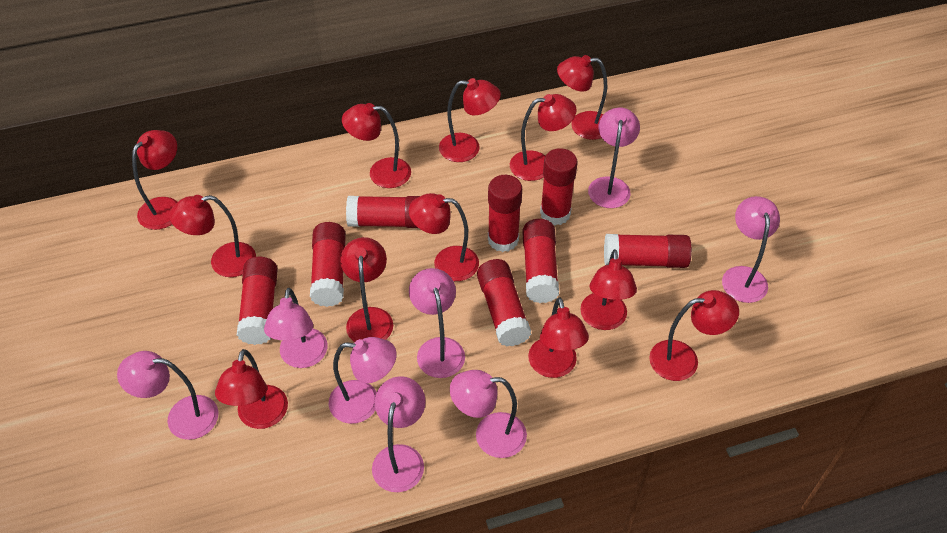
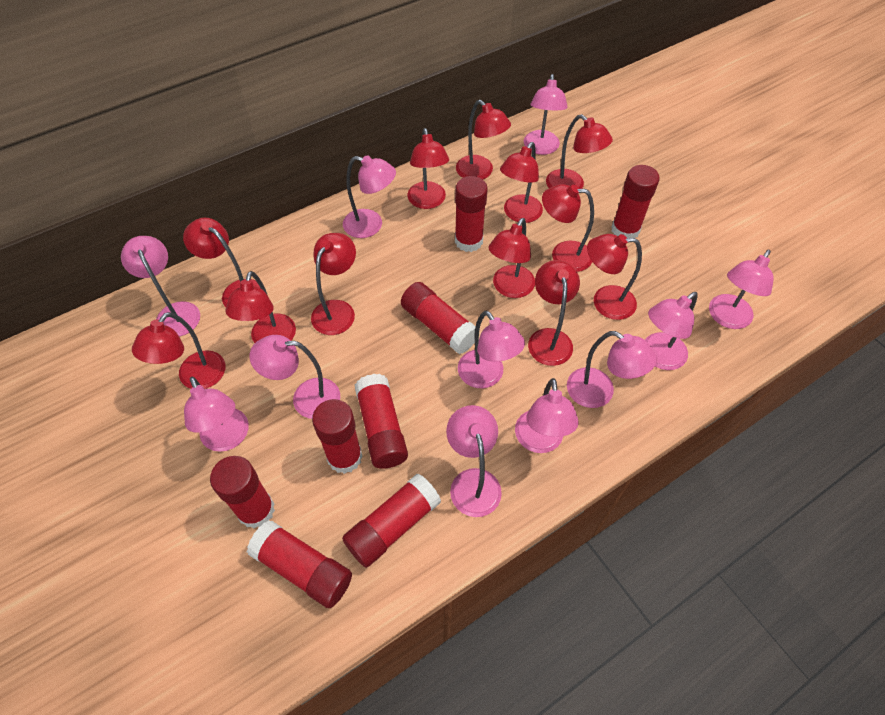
pink lamp: 8 -> 11

